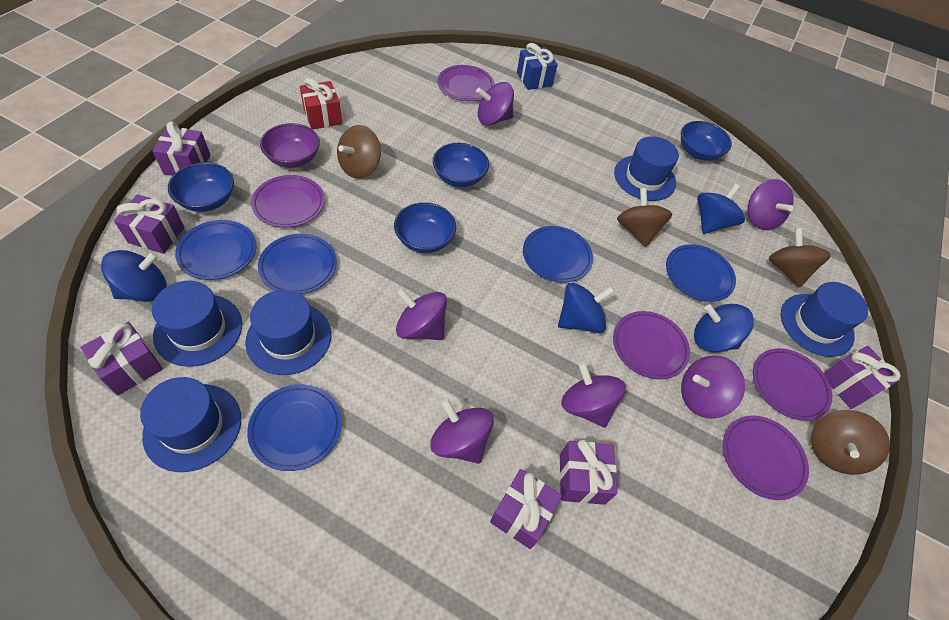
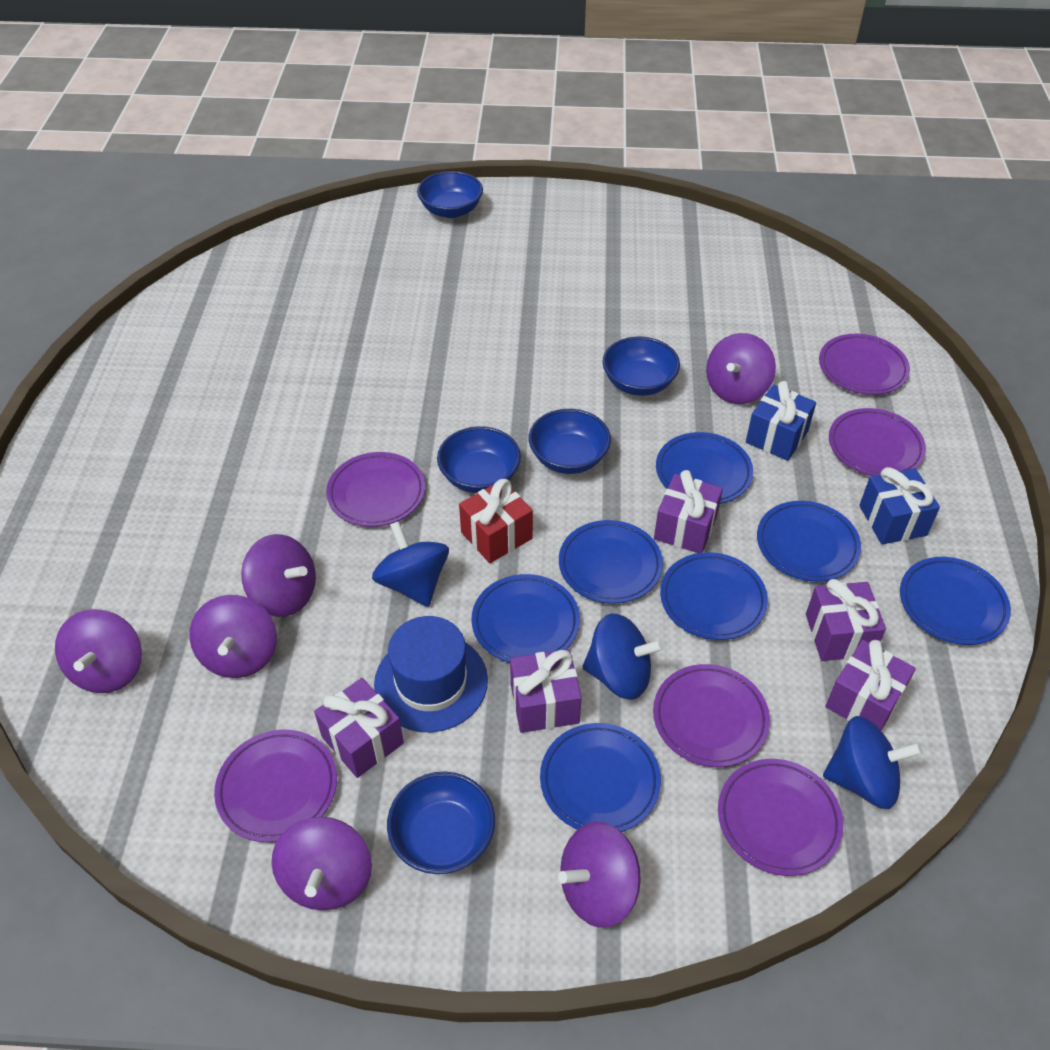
blue bowl: 4 -> 5
blue gift: 1 -> 2
blue hat: 5 -> 1
blue plate: 5 -> 7
blue spinning top: 4 -> 3
brown spinning top: 4 -> 0
purple bowl: 1 -> 0
purple gift: 6 -> 5
purple plate: 5 -> 6

